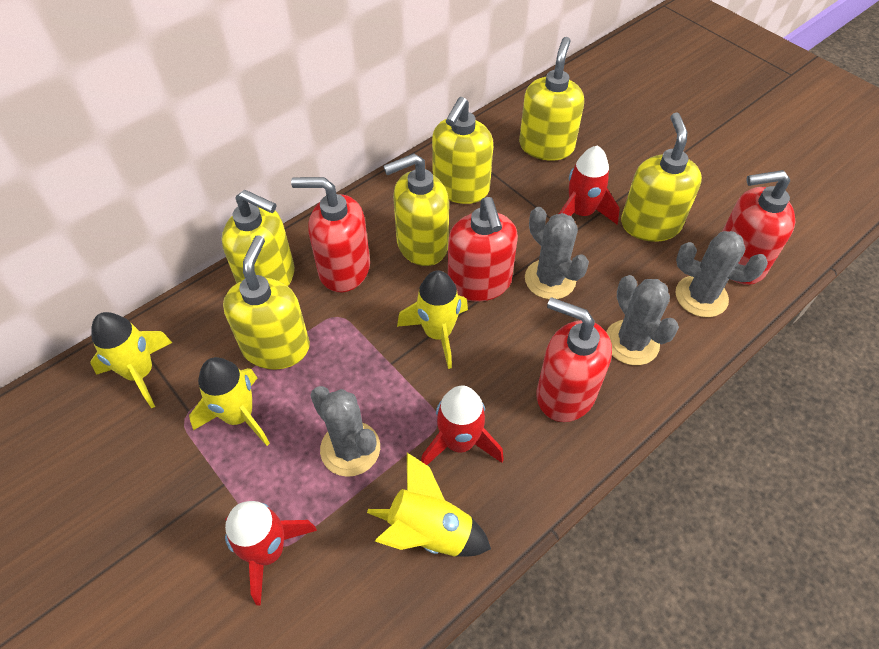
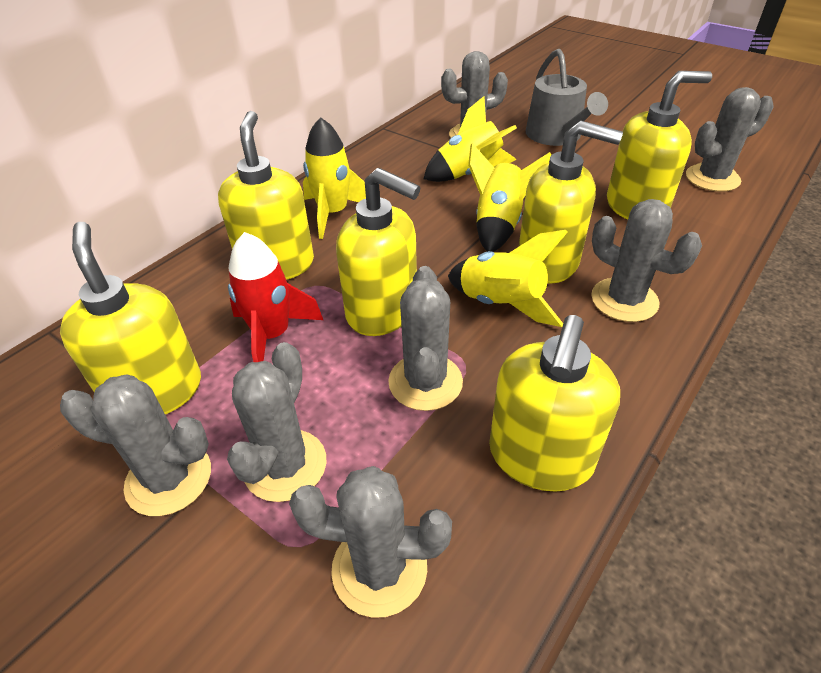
grey cactus: 4 -> 7
grey watering can: 0 -> 1
red rocket: 3 -> 1
red soap dispenser: 4 -> 0

